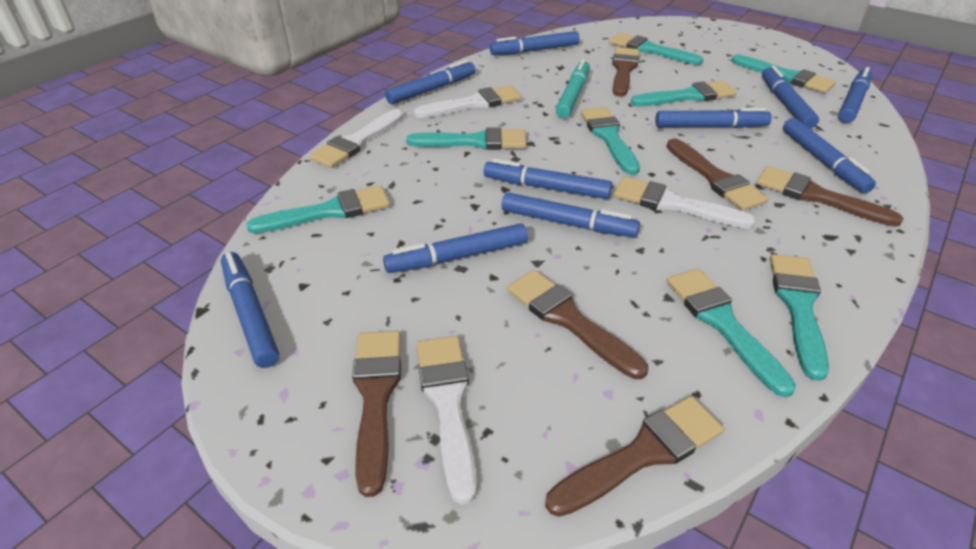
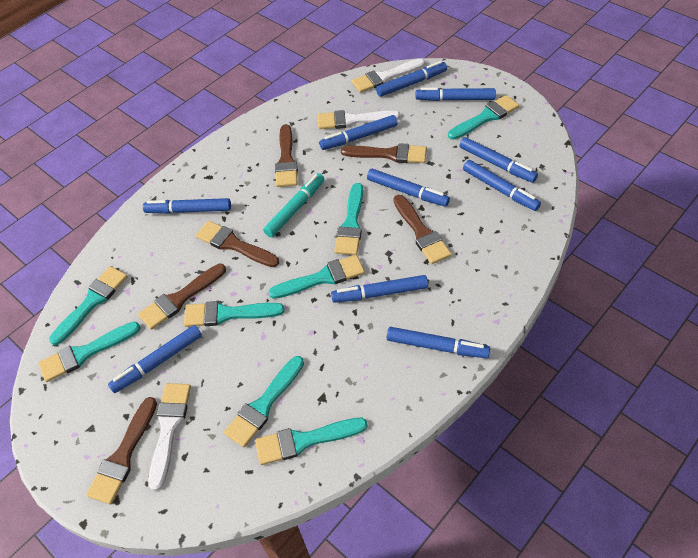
white brush: 4 -> 3

